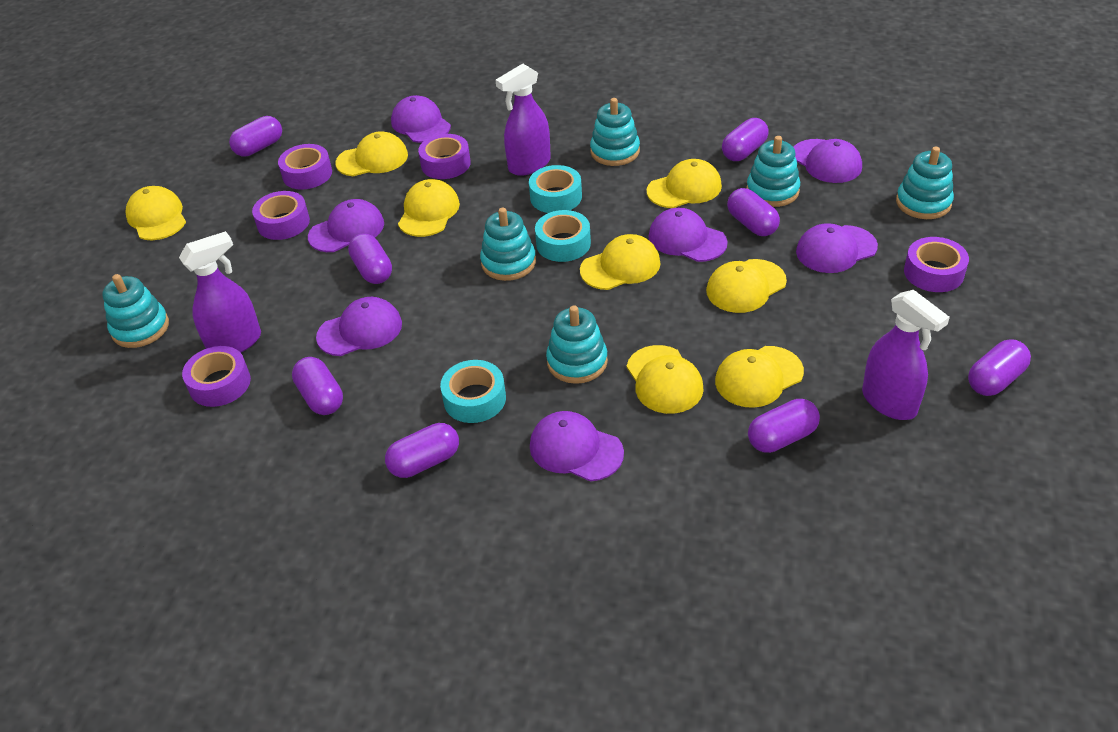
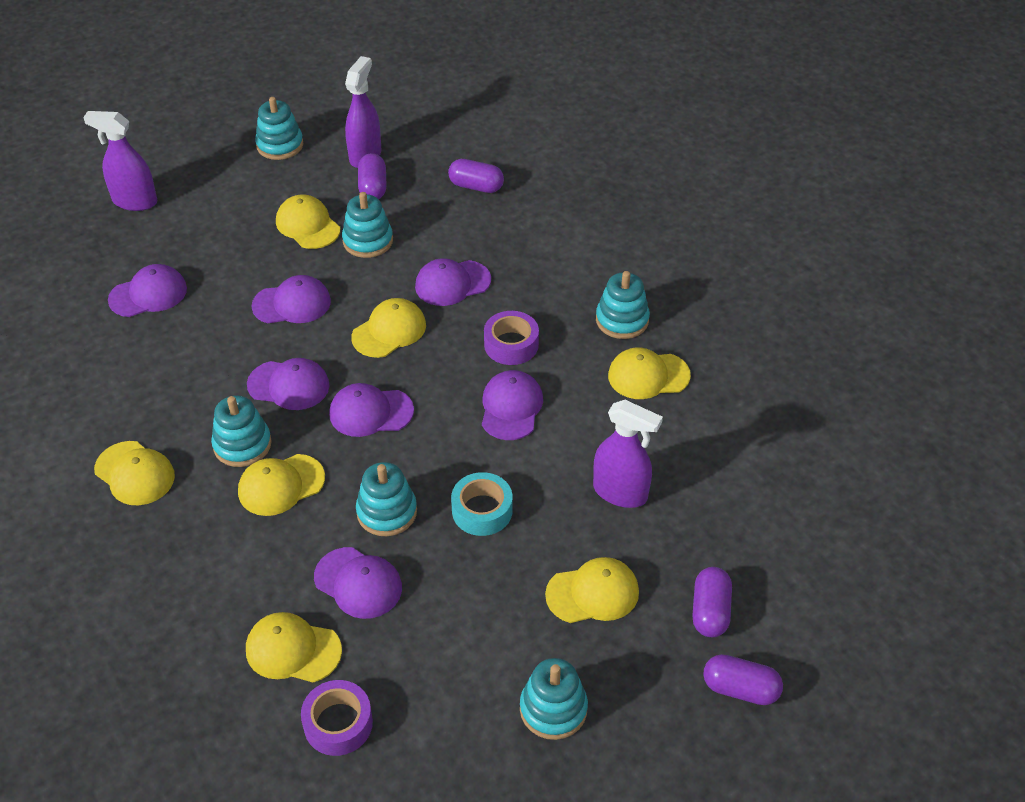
purple capsule: 8 -> 4
purple tape: 5 -> 2
turquoise tape: 3 -> 1
yellow cap: 8 -> 7

